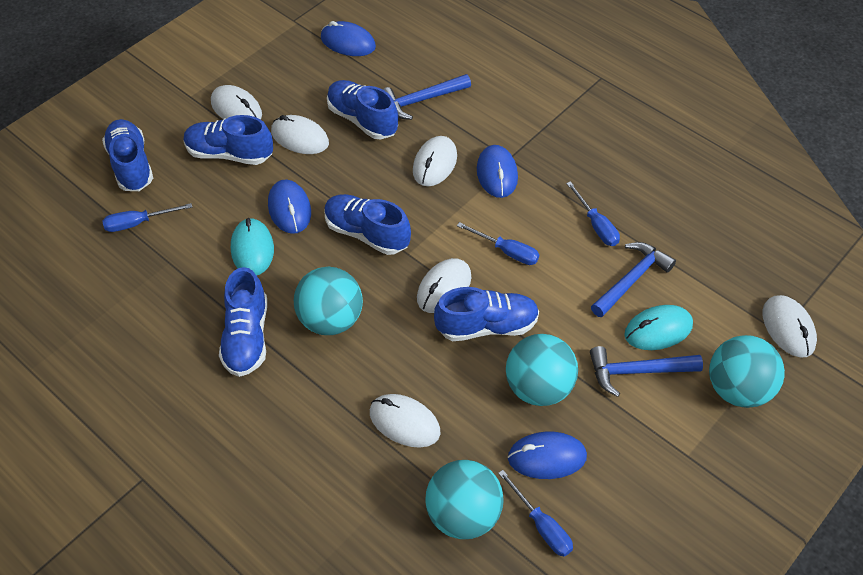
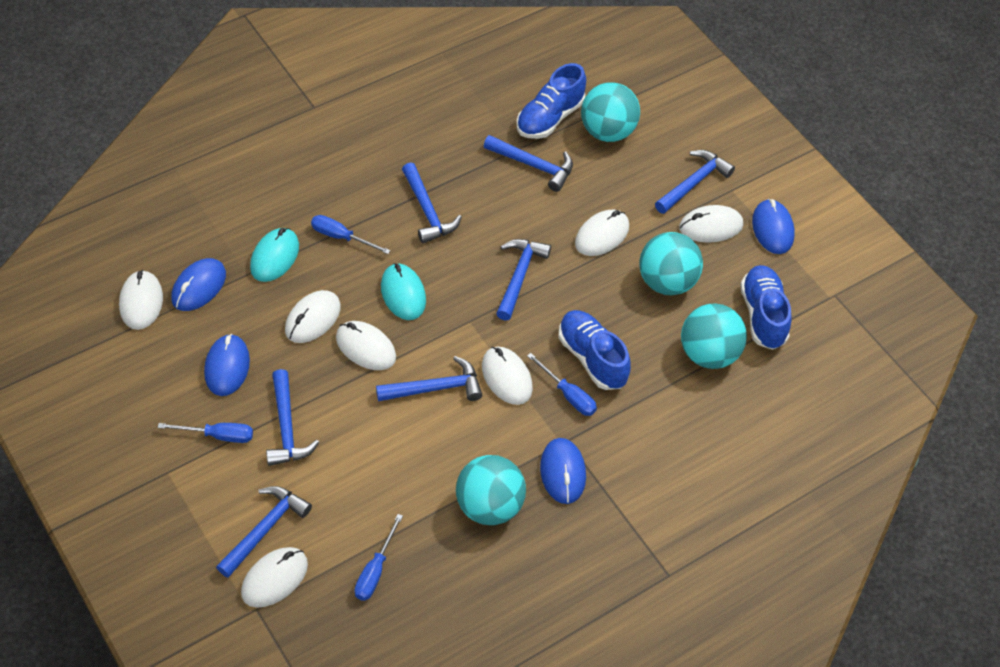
blue hammer: 3 -> 7
blue shoe: 6 -> 3
white mouse: 6 -> 7

